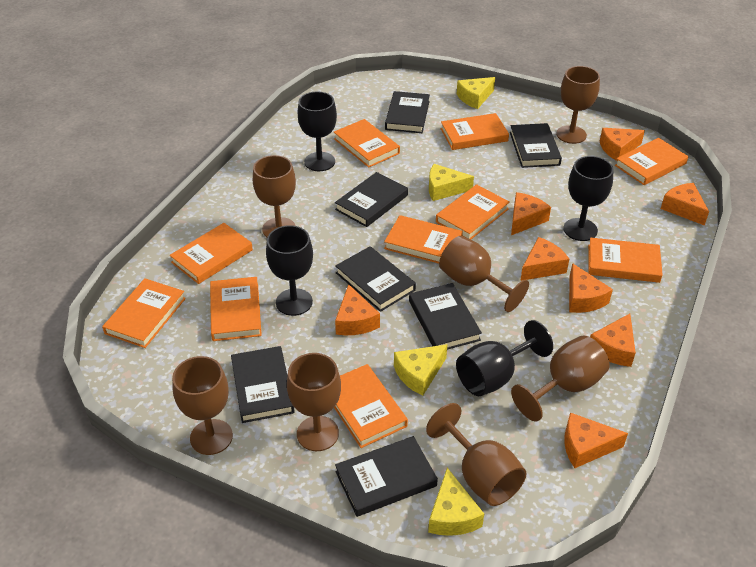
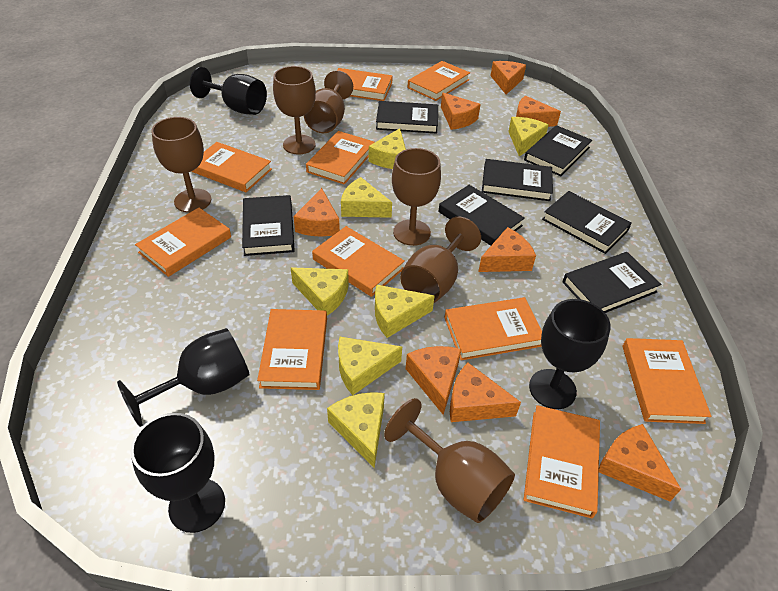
brown goblet: 7 -> 6
yellow cheese: 4 -> 7

